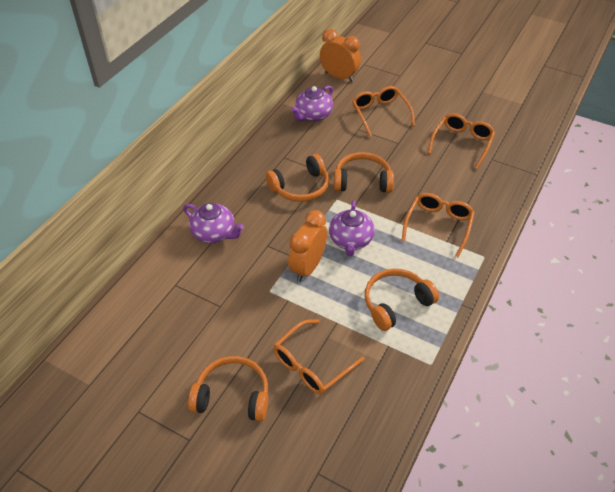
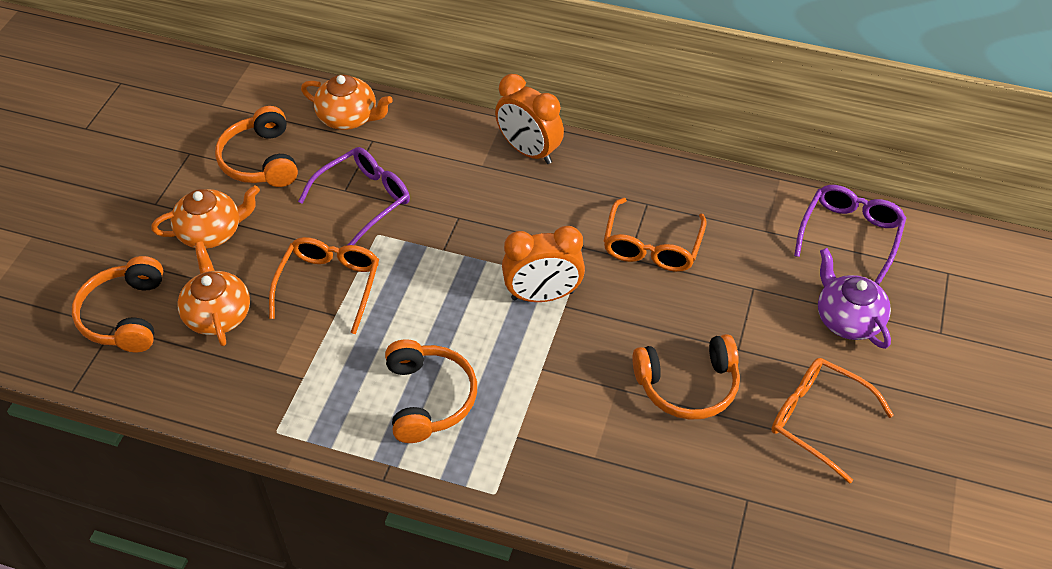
orange glasses: 4 -> 3
orange teapot: 0 -> 3
purple glasses: 0 -> 2
purple teapot: 3 -> 1

